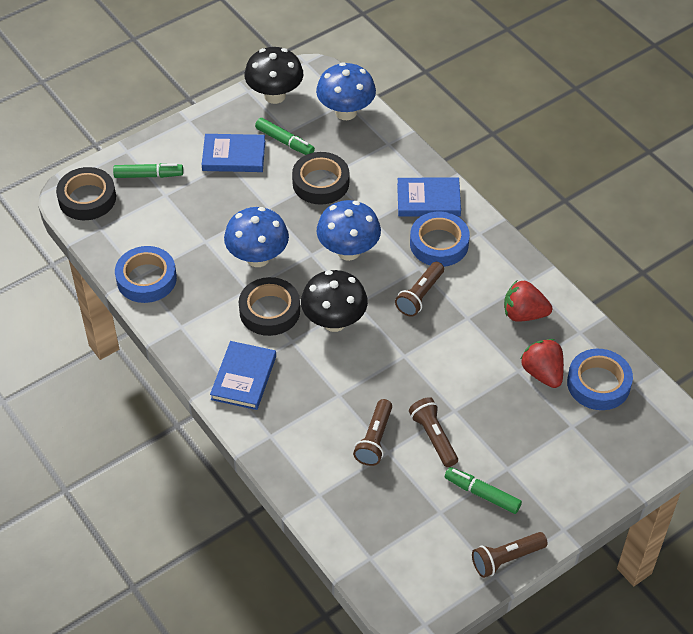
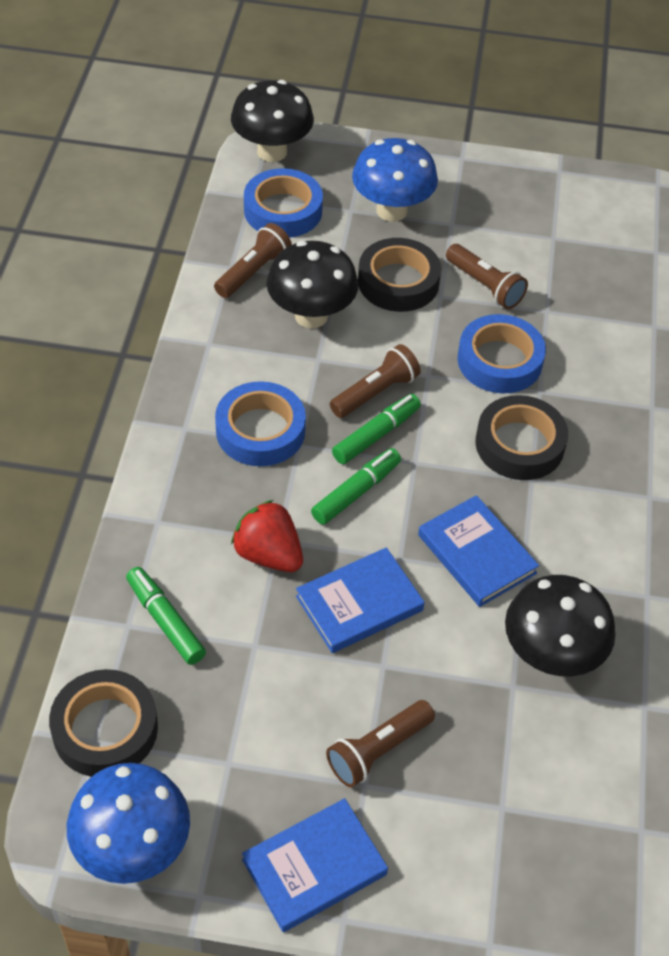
black mushroom: 2 -> 3
blue mushroom: 3 -> 2
red strawberry: 2 -> 1

